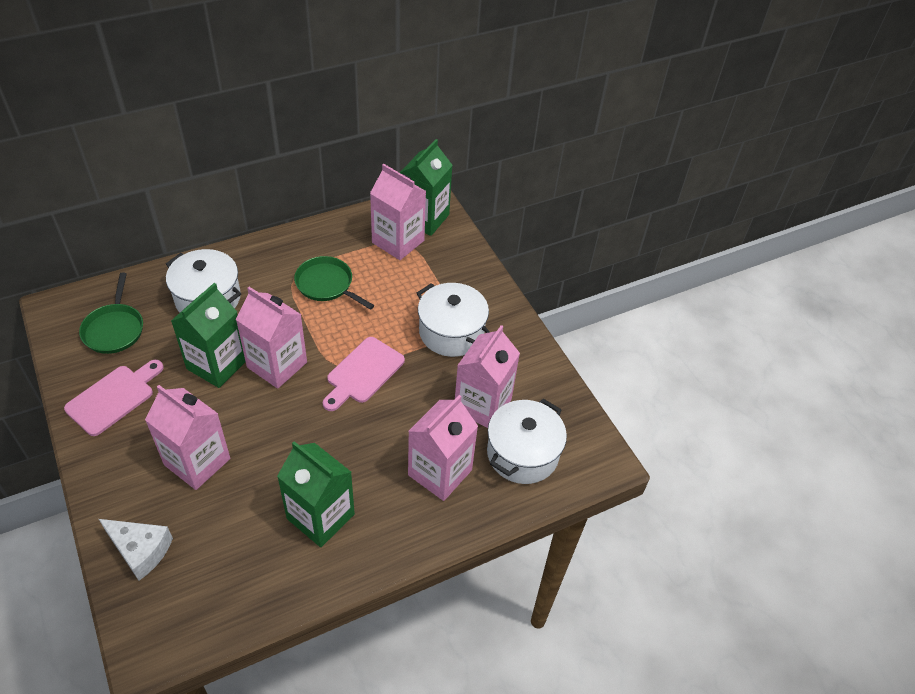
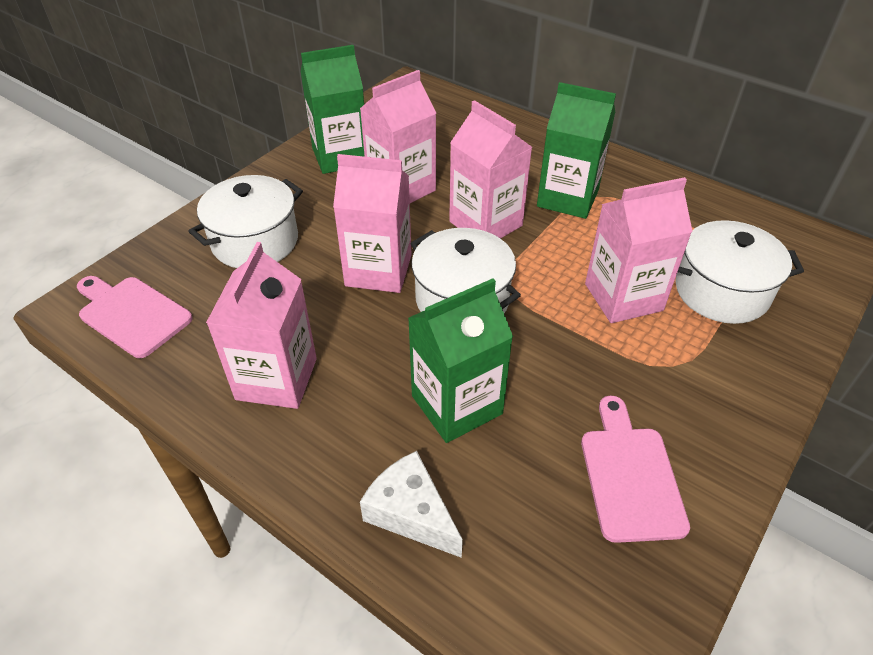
green pan: 2 -> 0

